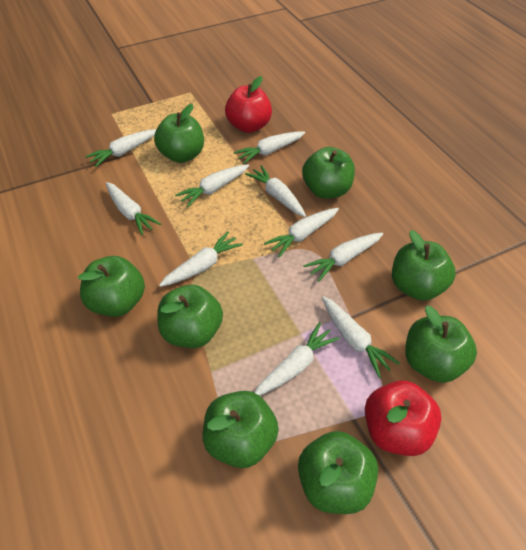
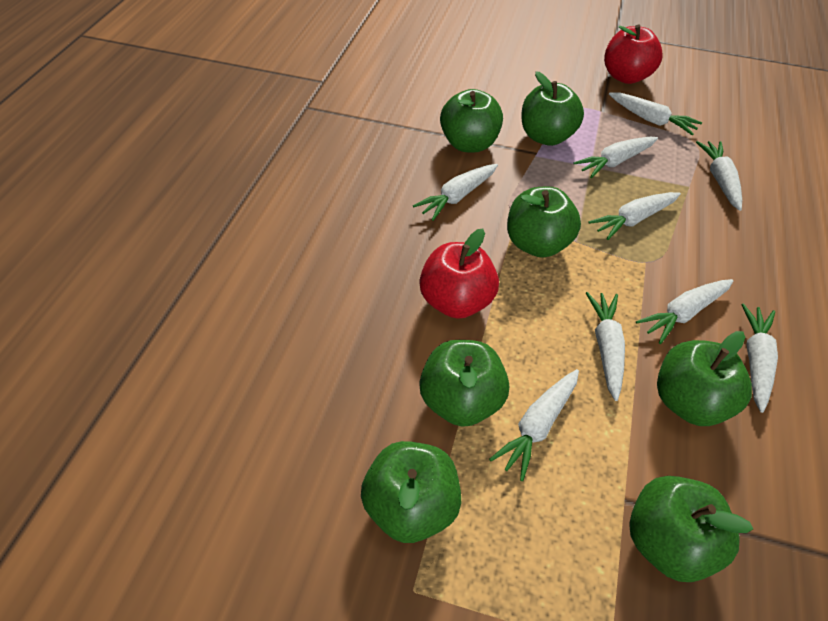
green apple: 8 -> 7
white carrot: 10 -> 9

